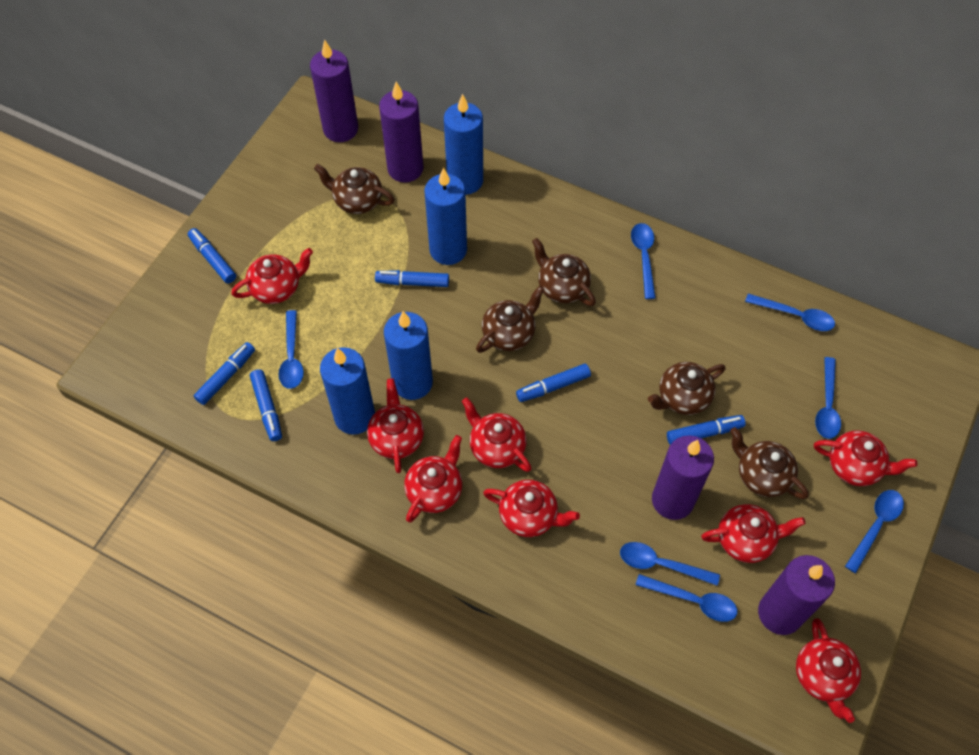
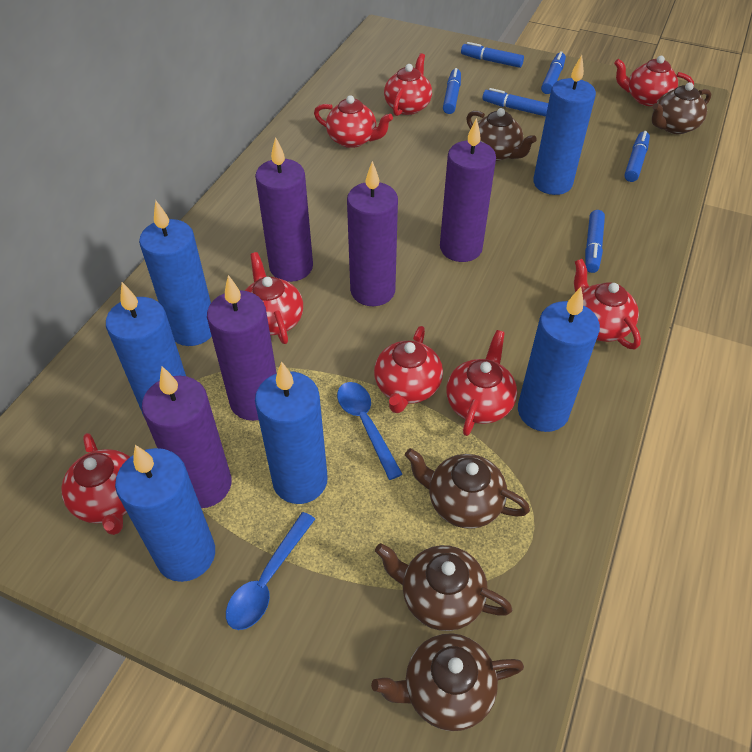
blue candle: 4 -> 6
blue spoon: 7 -> 2
purple candle: 4 -> 5

